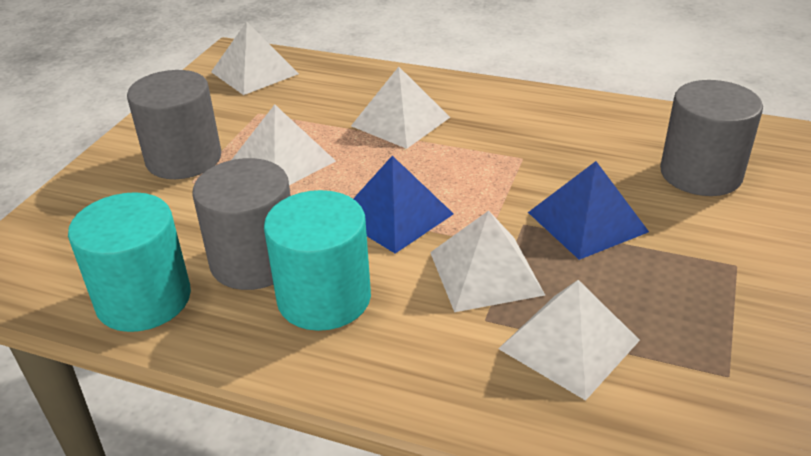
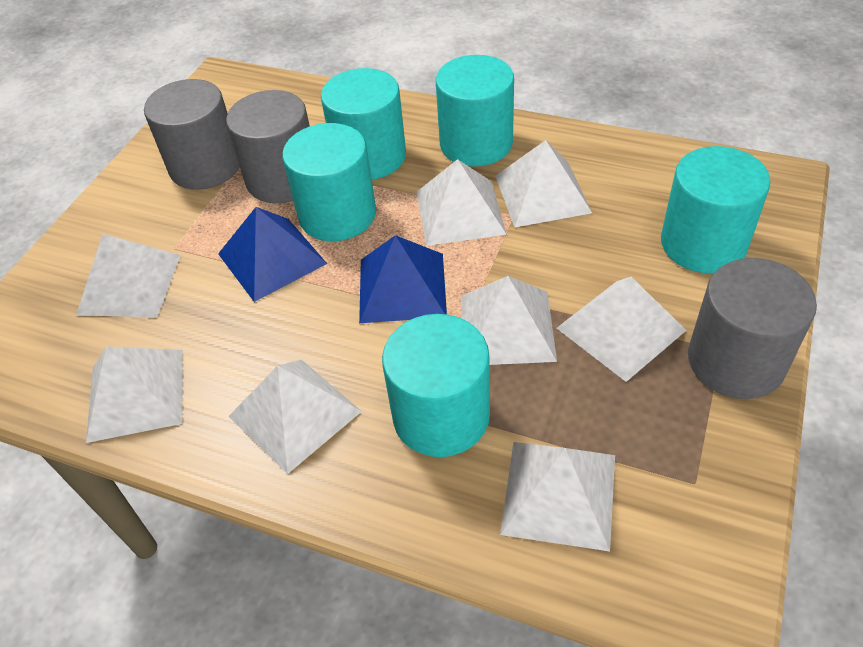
turquoise cylinder: 2 -> 5
white pyramid: 5 -> 8

